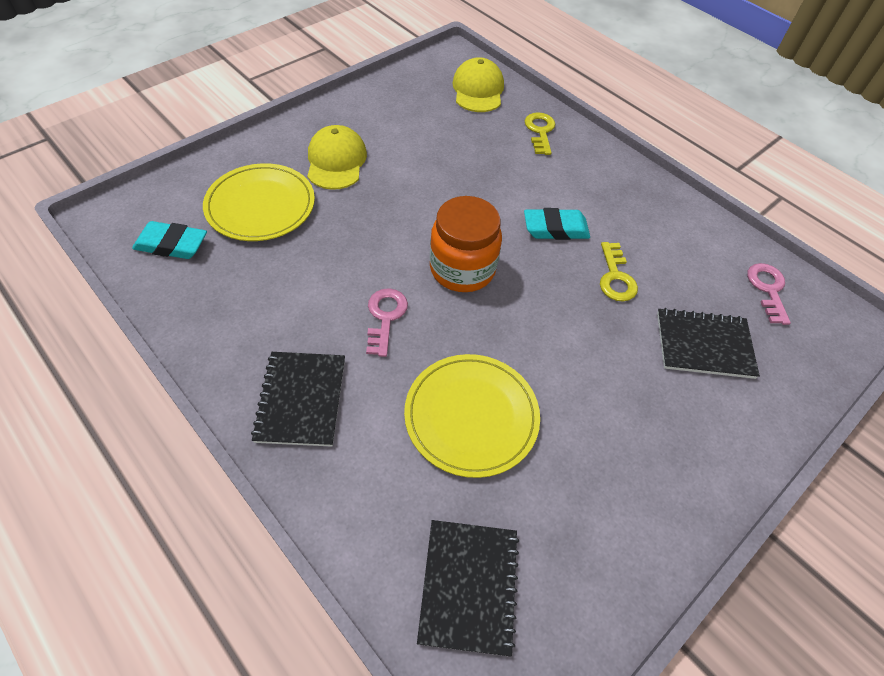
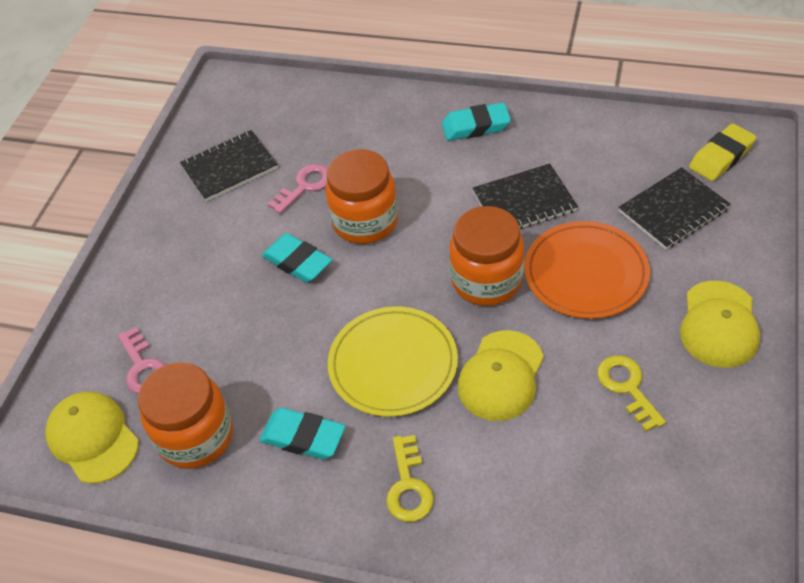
orange jar: 1 -> 3
orange plate: 0 -> 1
turquoise eraser: 2 -> 3
yellow cap: 2 -> 3
yellow eraser: 0 -> 1
yellow plate: 2 -> 1

